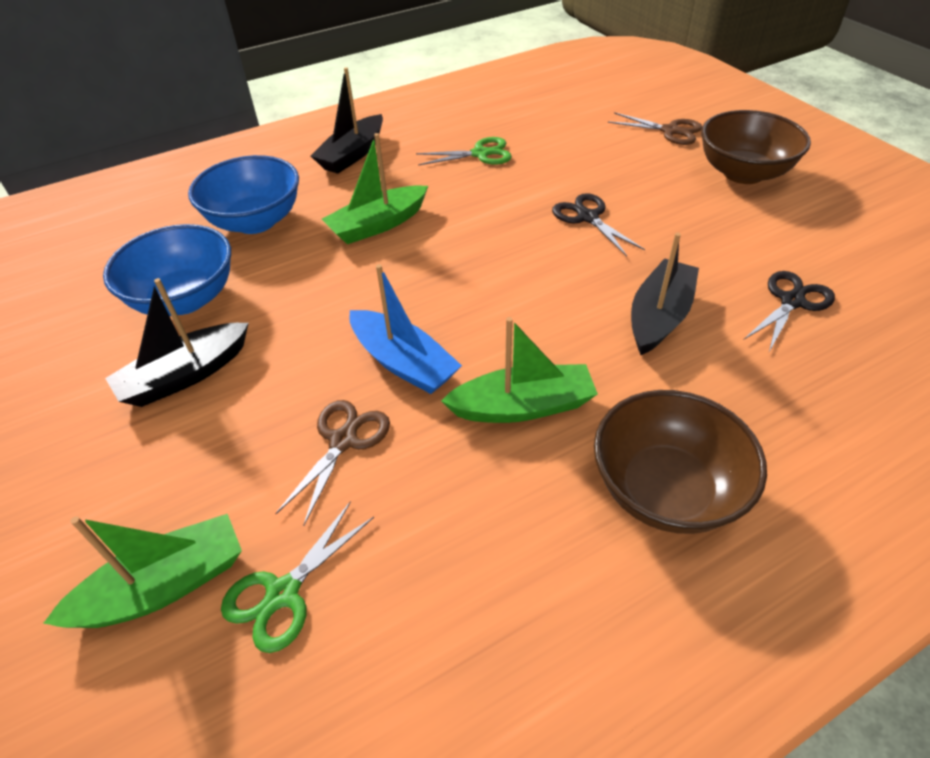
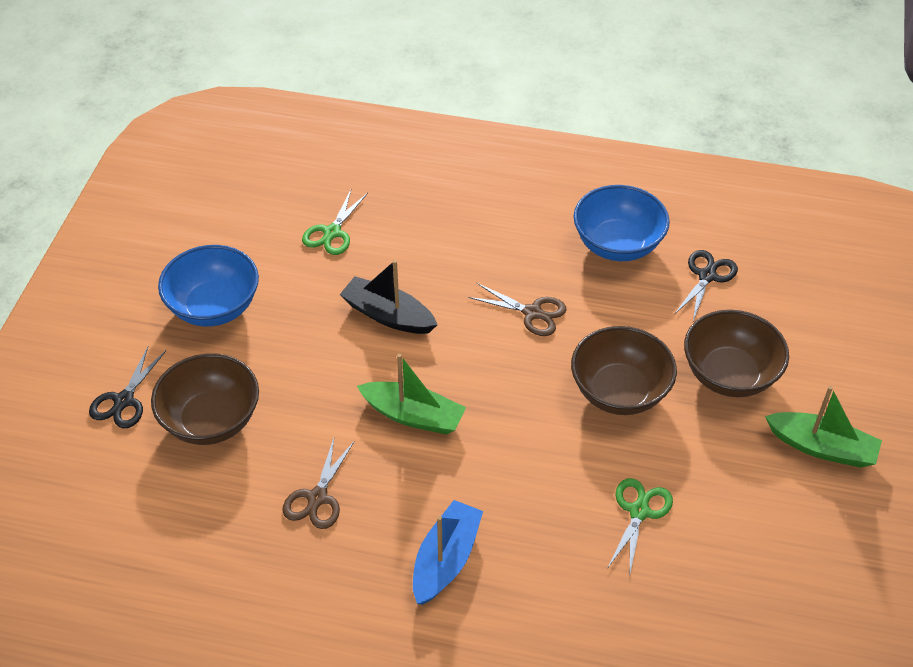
black boat: 3 -> 1
brown bowl: 2 -> 3
green boat: 3 -> 2

